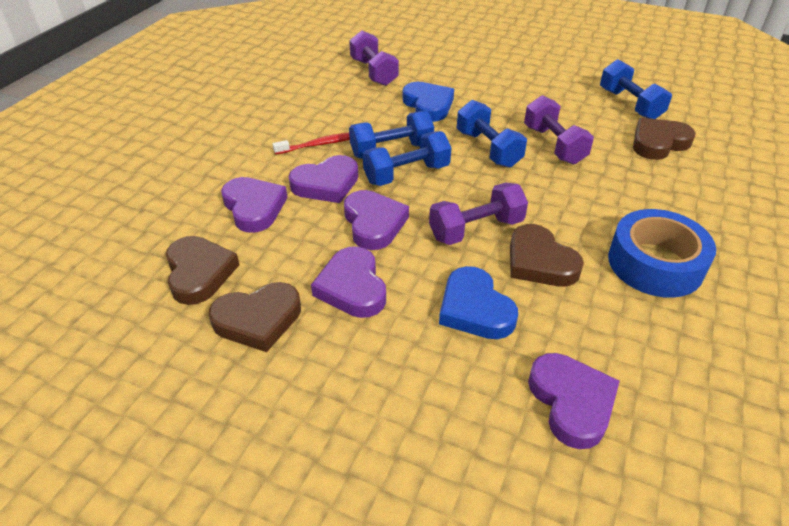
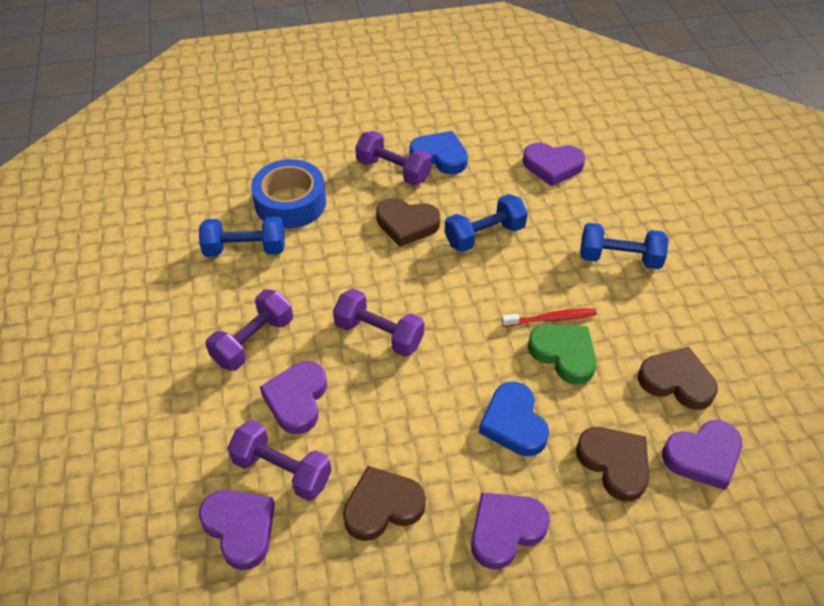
blue dumbbell: 4 -> 3
green heart: 0 -> 1
purple dumbbell: 3 -> 4

